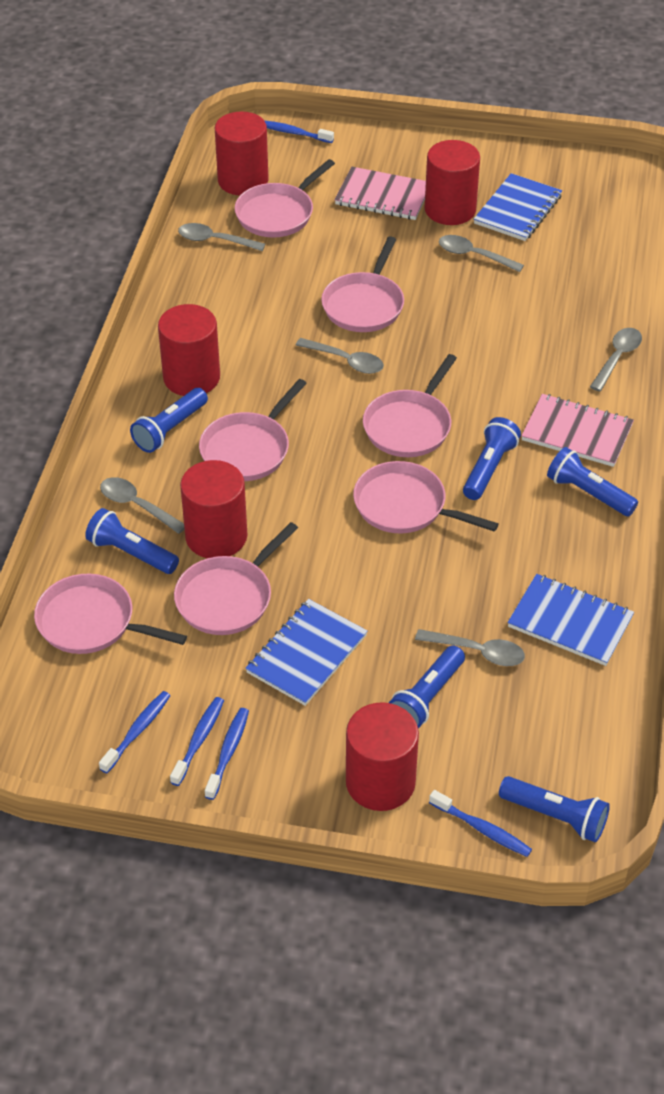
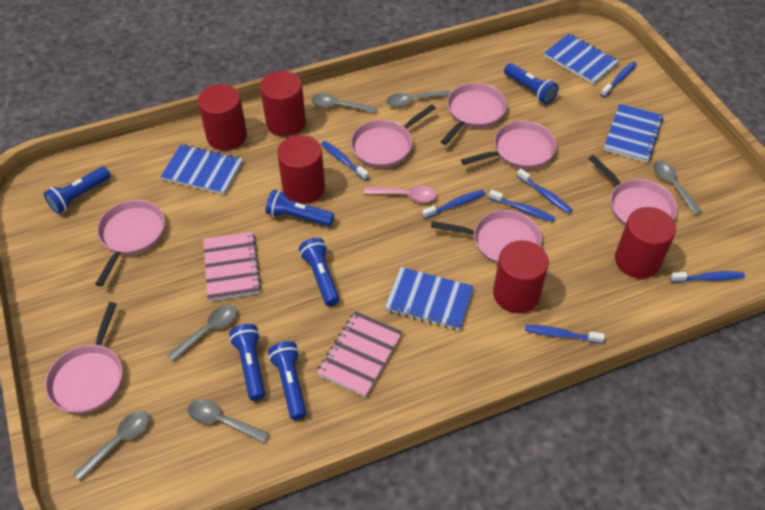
blue notebook: 3 -> 4
blue toothbrush: 5 -> 7
pink spoon: 0 -> 1

